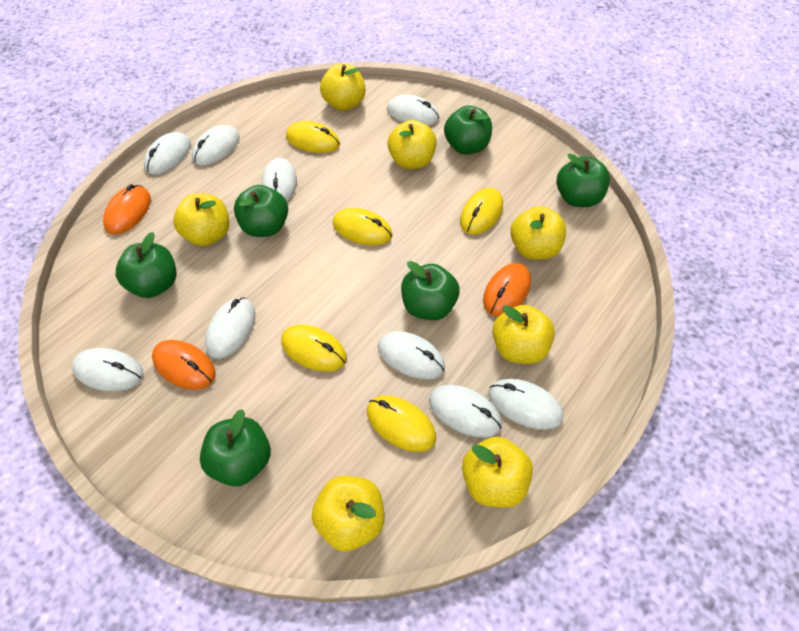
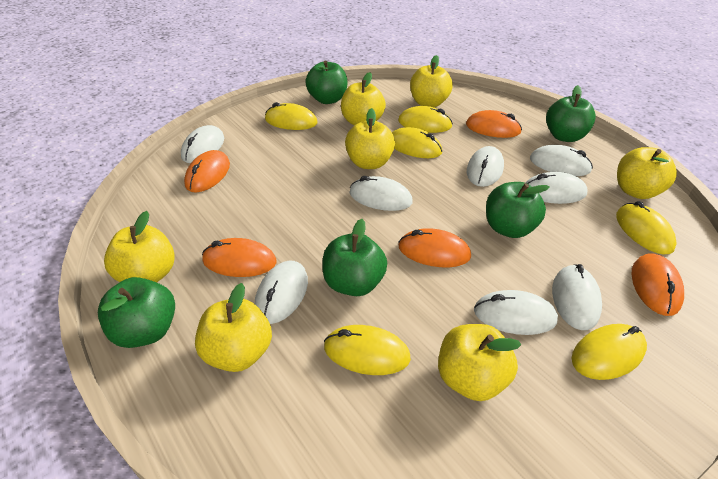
green apple: 6 -> 5
orange mouse: 3 -> 5
white mouse: 9 -> 8
yellow mouse: 5 -> 6

